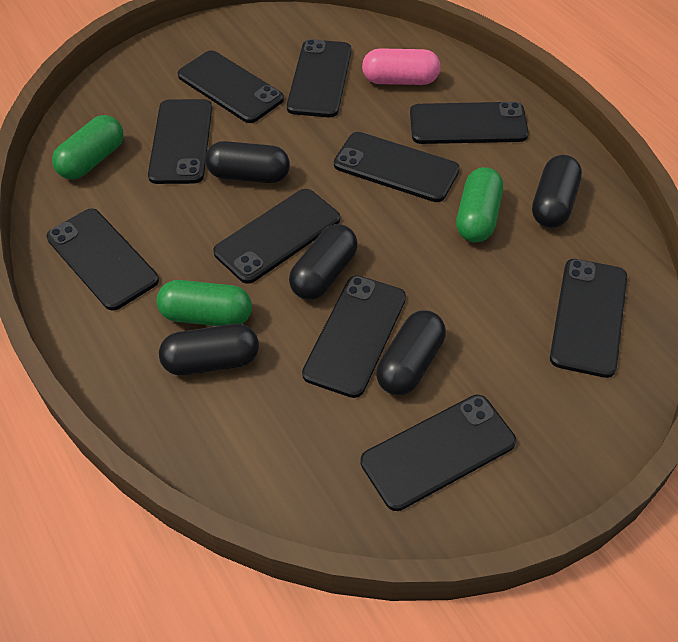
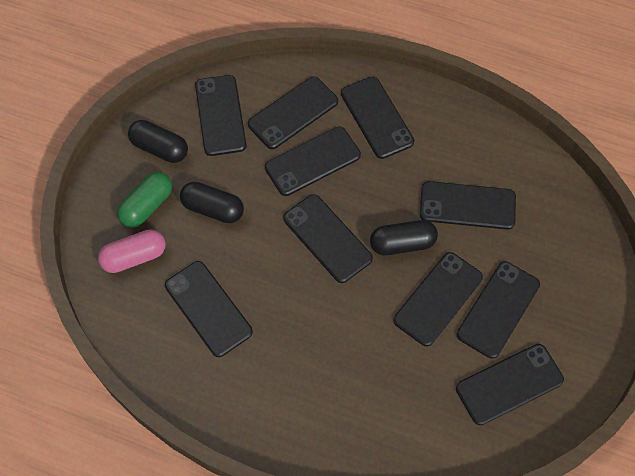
black capsule: 5 -> 3
green capsule: 3 -> 1

